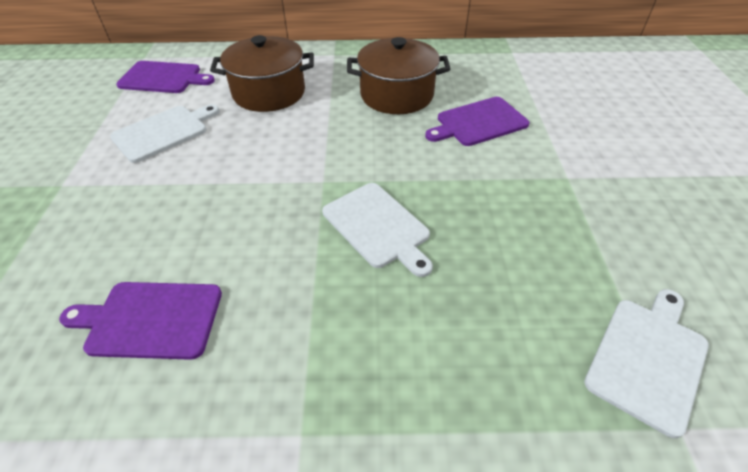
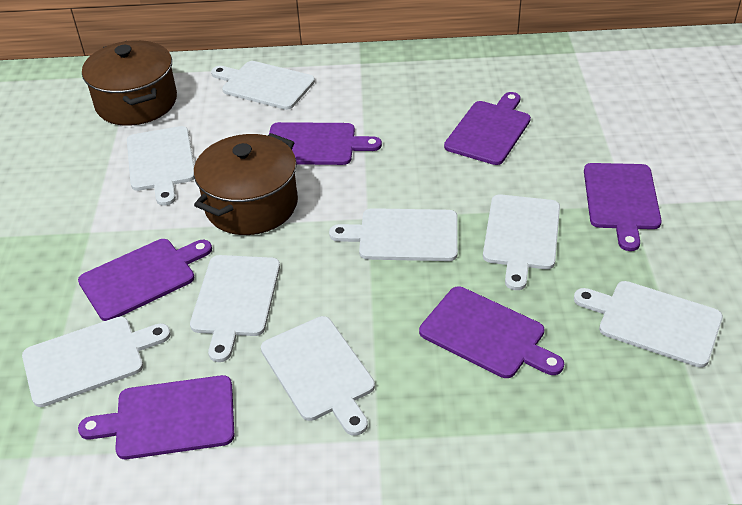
purple cutting board: 3 -> 6
white cutting board: 3 -> 8

